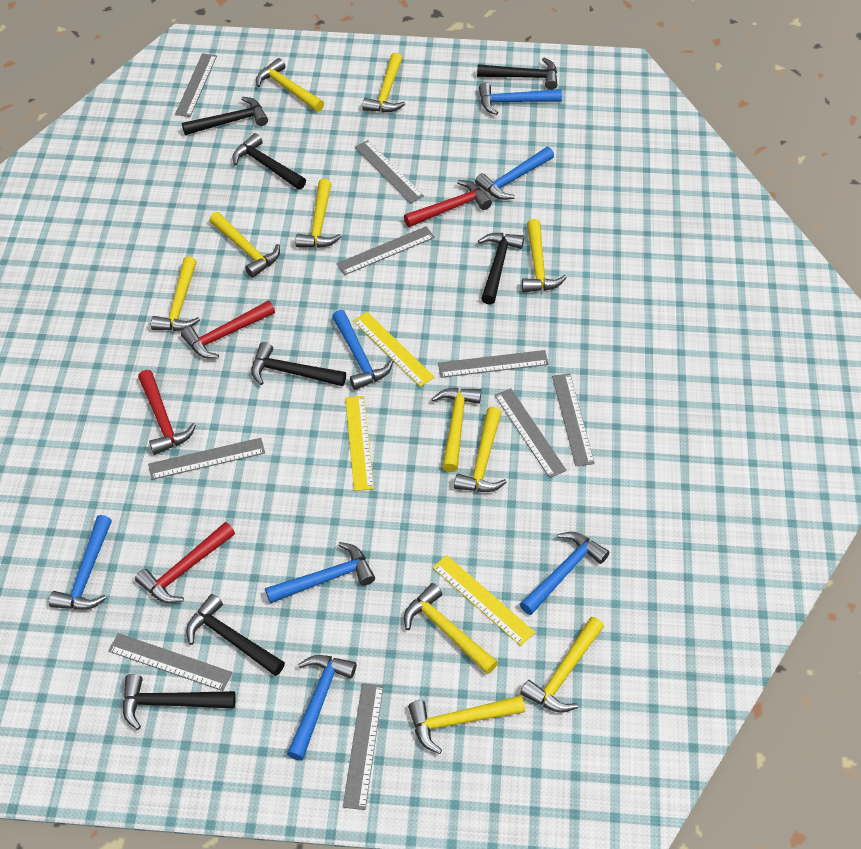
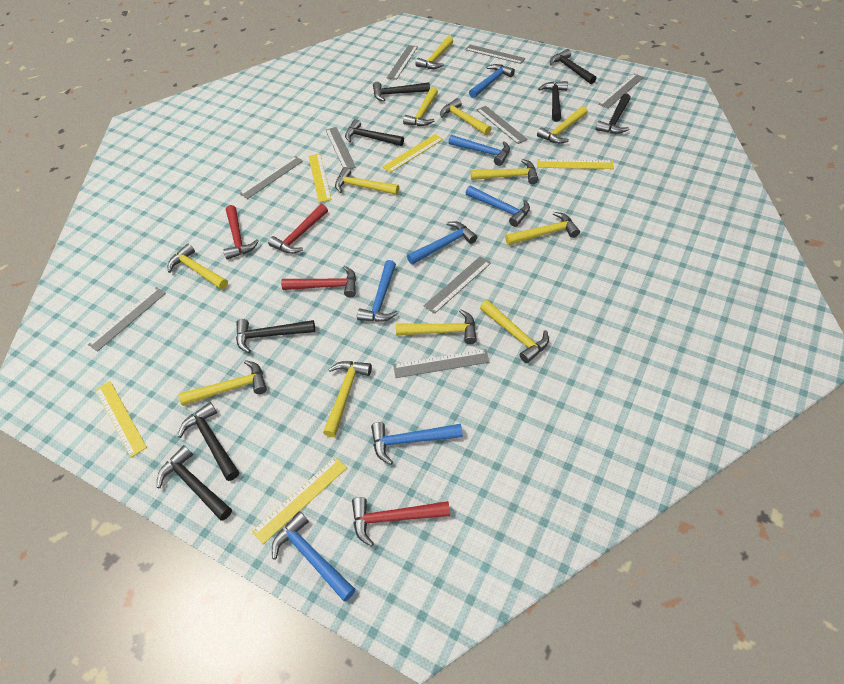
black hammer: 7 -> 8
yellow hammer: 11 -> 12
yellow ruler: 3 -> 5

